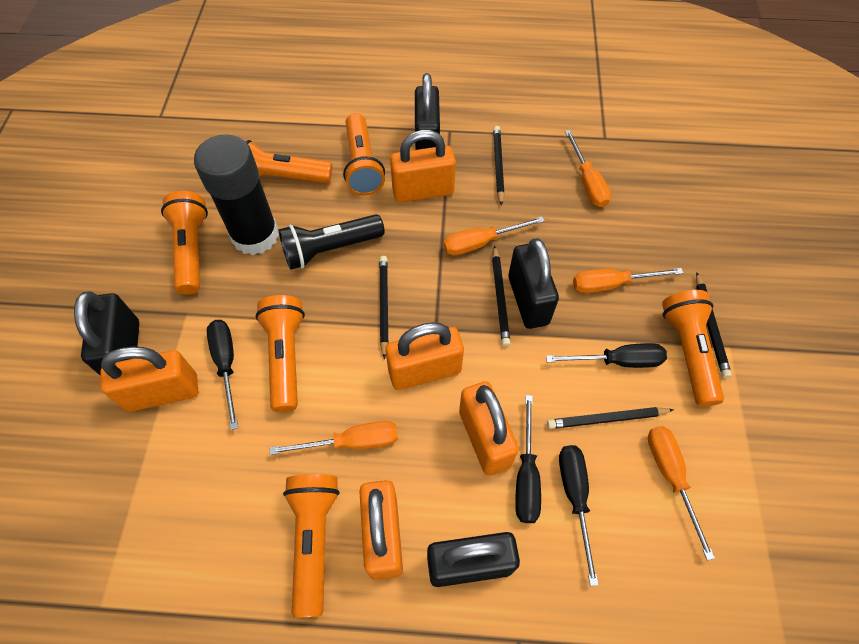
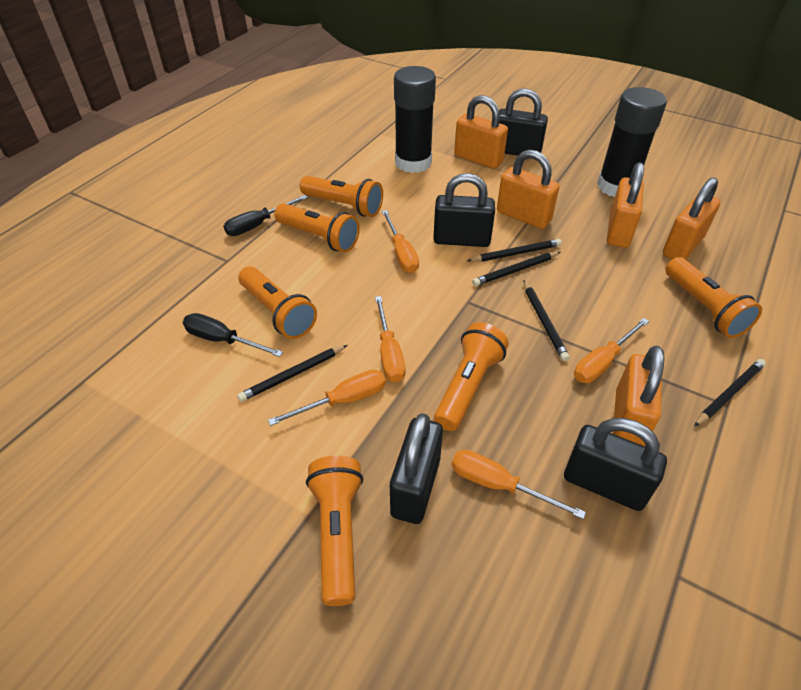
black flashlight: 1 -> 0
black glue stick: 1 -> 2
black screwdriver: 4 -> 2

